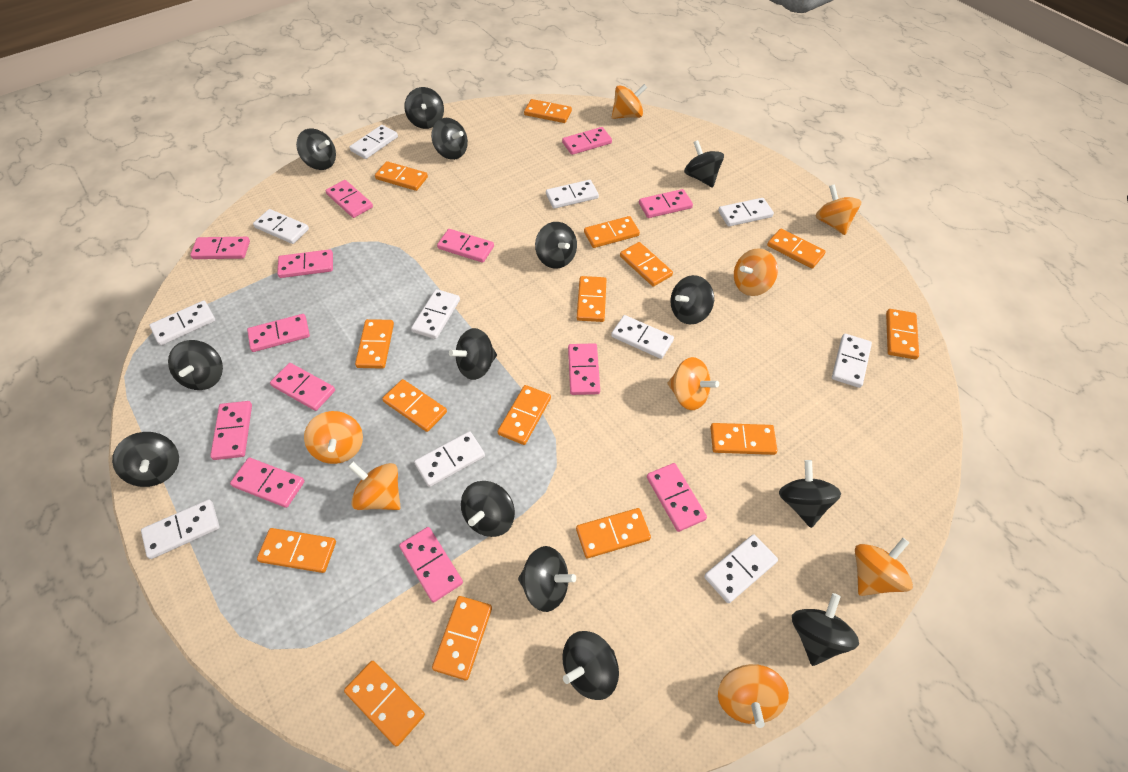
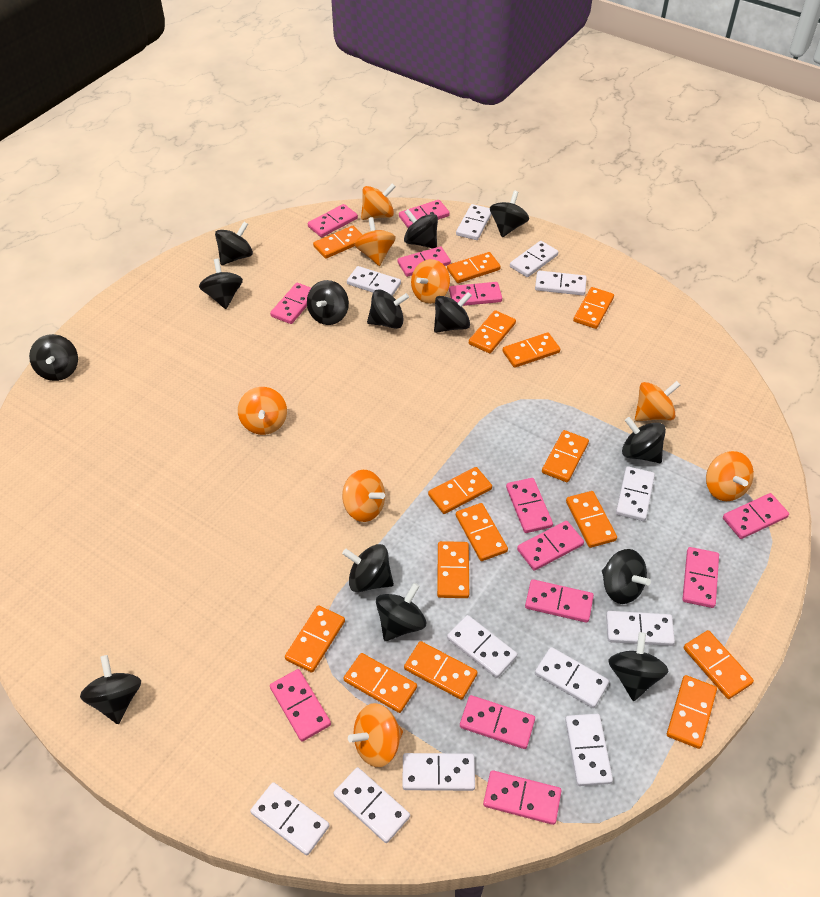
white domino: 11 -> 12

